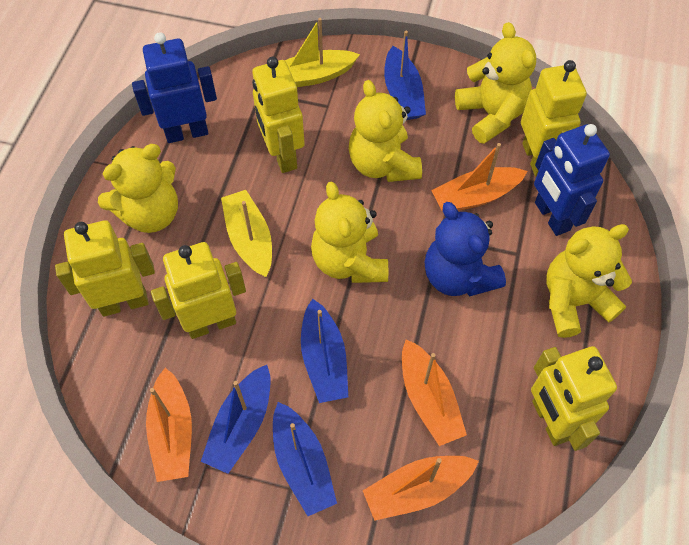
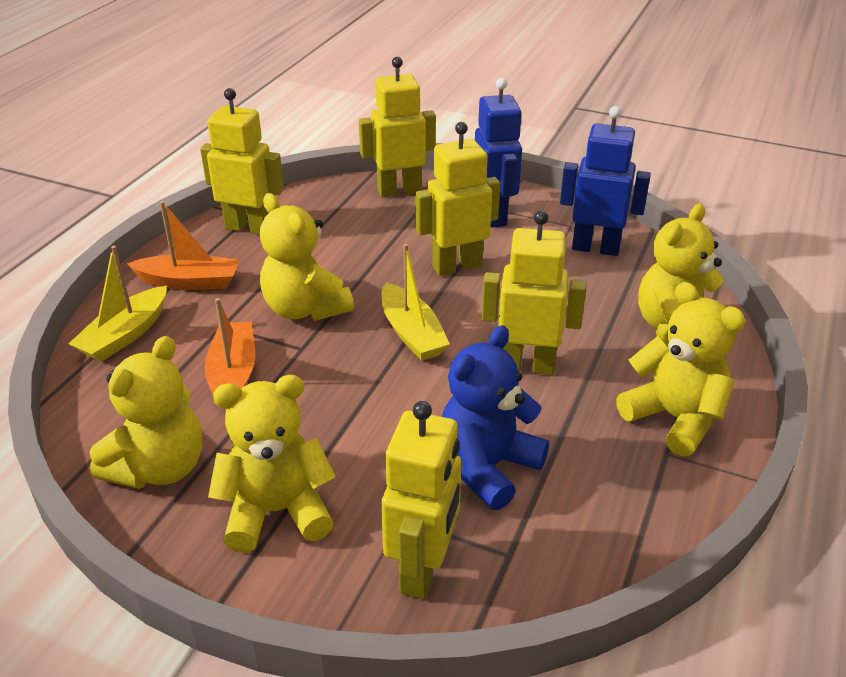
blue boat: 4 -> 0
orange boat: 4 -> 2

